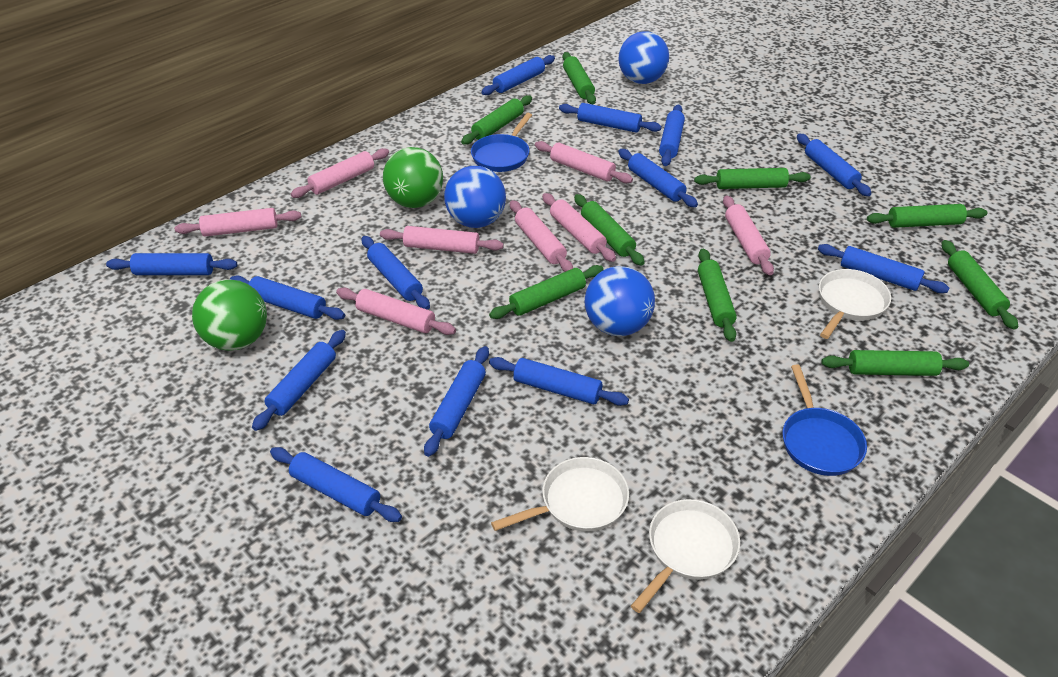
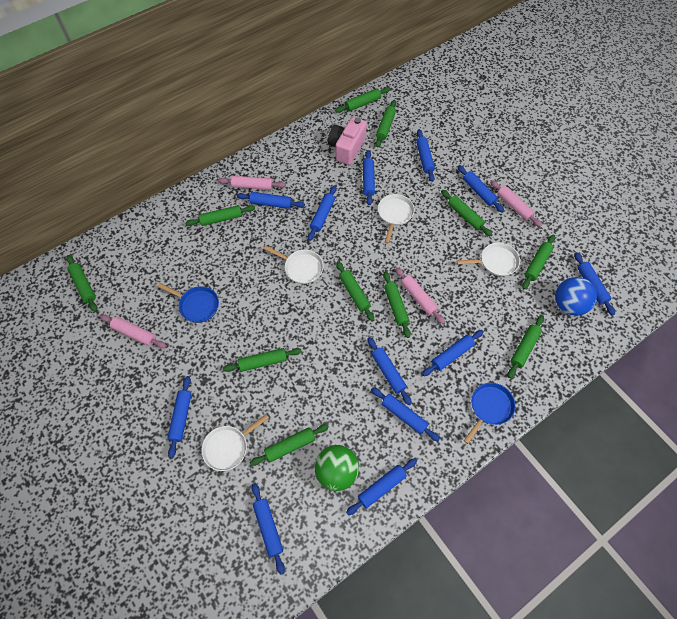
blue ball: 3 -> 1
blue rolling pin: 13 -> 12
green ball: 2 -> 1
green rolling pin: 9 -> 11
pink camera: 0 -> 1
pink rolling pin: 8 -> 4
white pan: 3 -> 4

